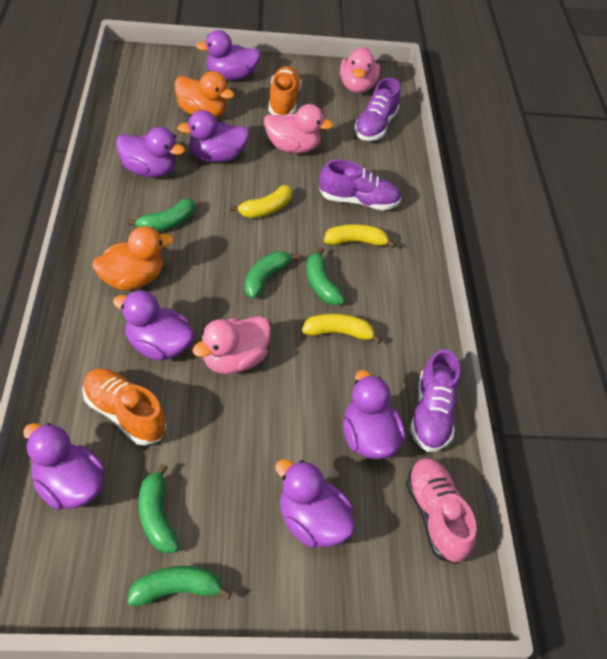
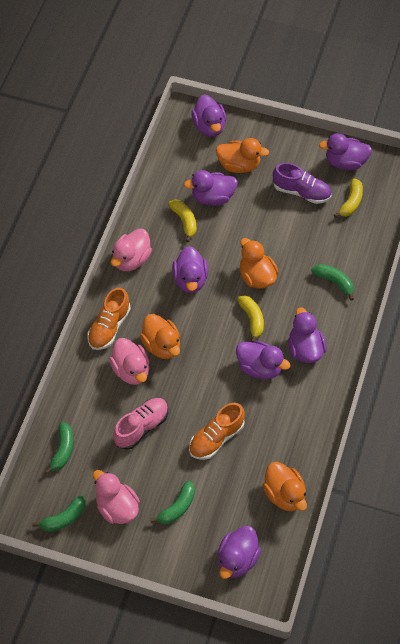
green banana: 5 -> 4
orange duck: 2 -> 4
purple shoe: 3 -> 1

